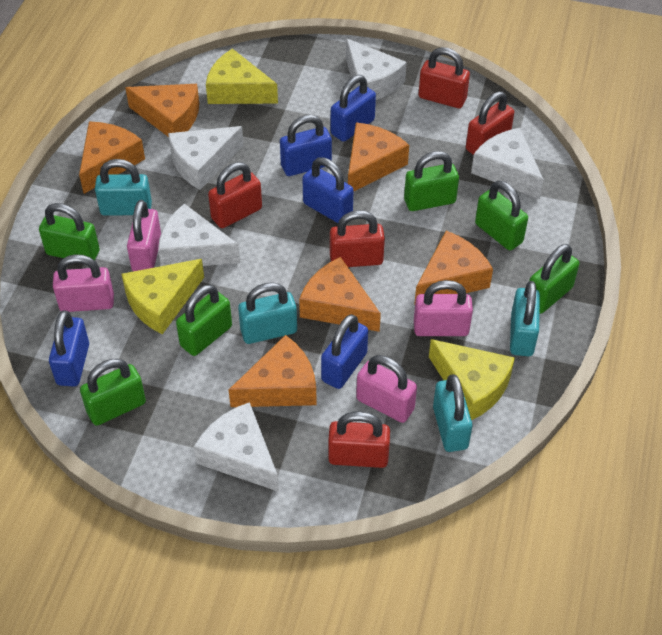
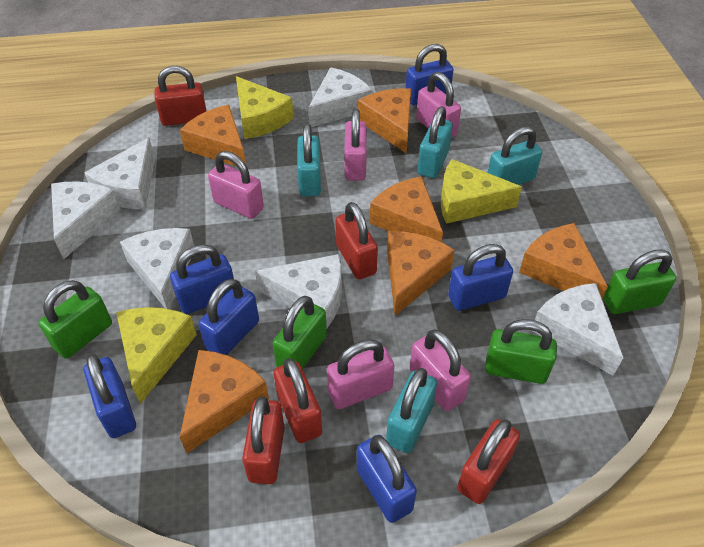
blue padlock: 5 -> 6
green padlock: 6 -> 4
pink padlock: 4 -> 5
white cheese: 5 -> 6

